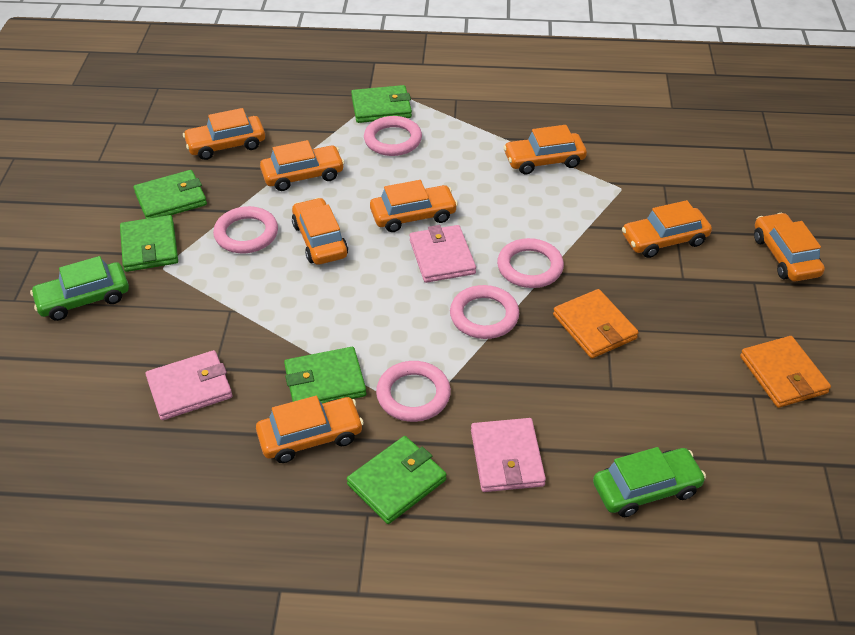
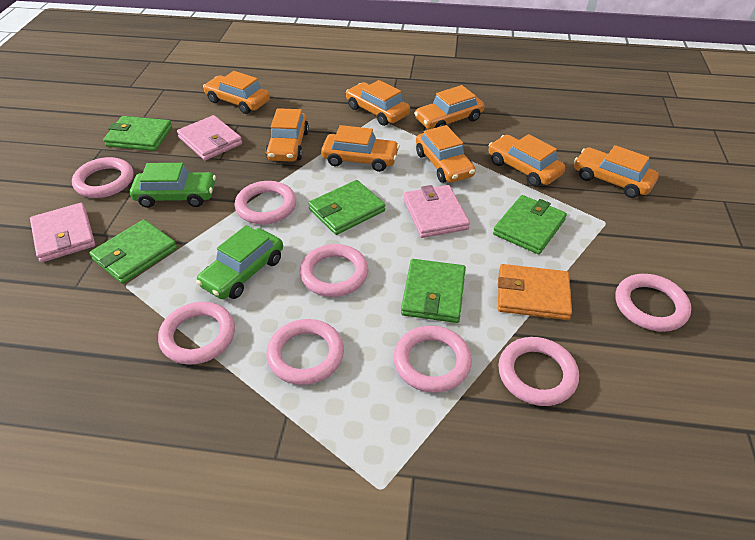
orange wallet: 2 -> 1
pink ring: 5 -> 8

